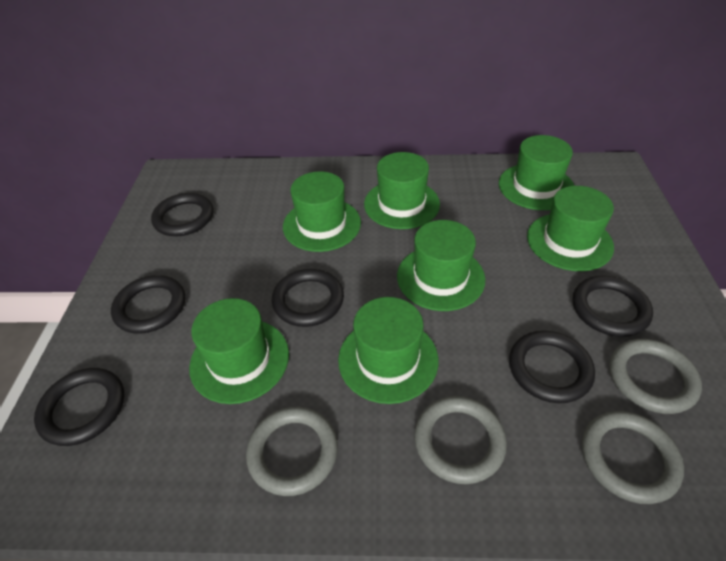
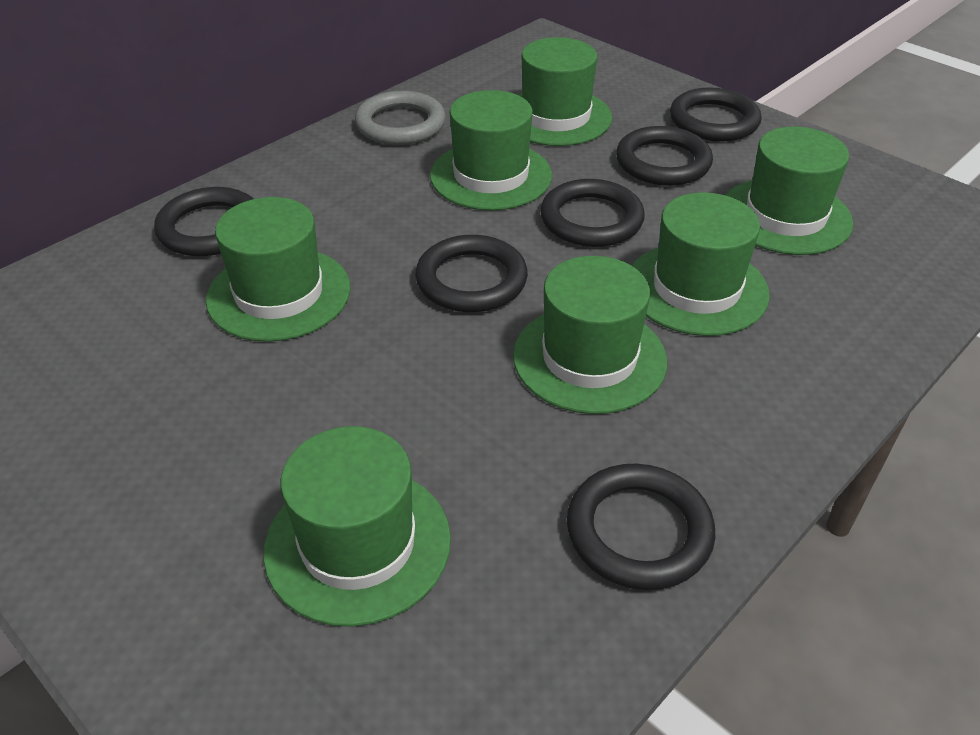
grey ring: 4 -> 1

